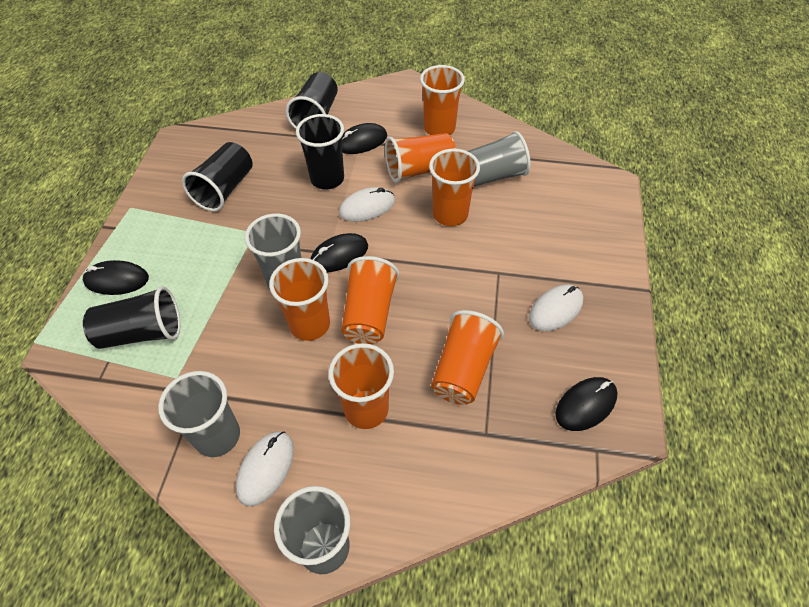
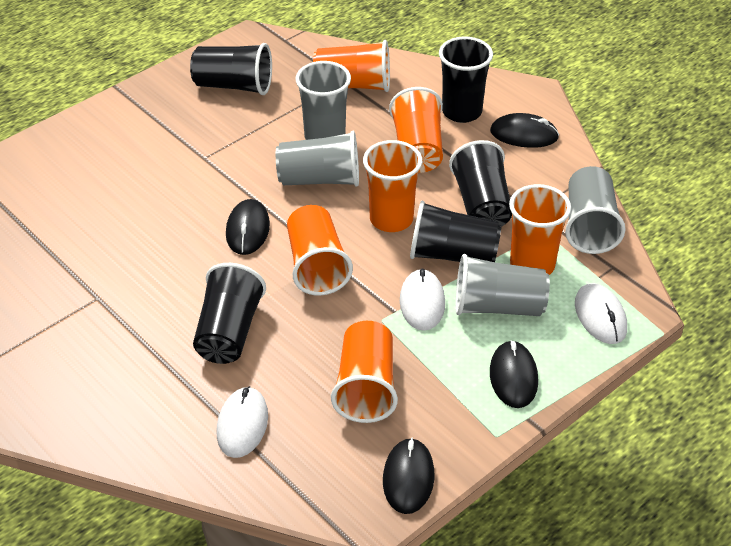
black cup: 4 -> 5
orange cup: 7 -> 6

